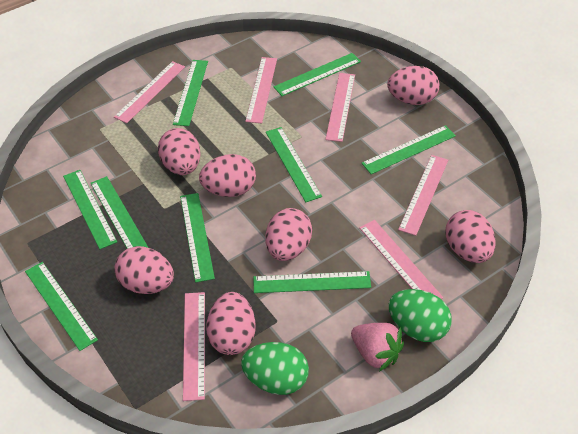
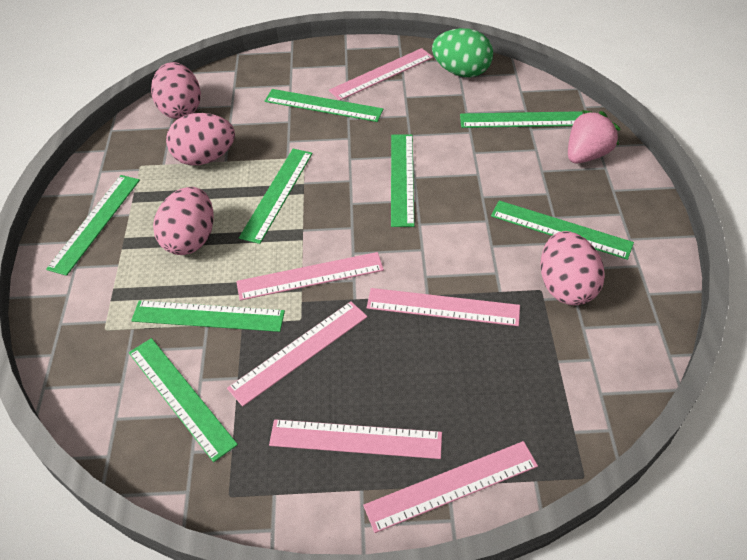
green egg: 2 -> 1
green ruler: 9 -> 8
pink egg: 7 -> 4

